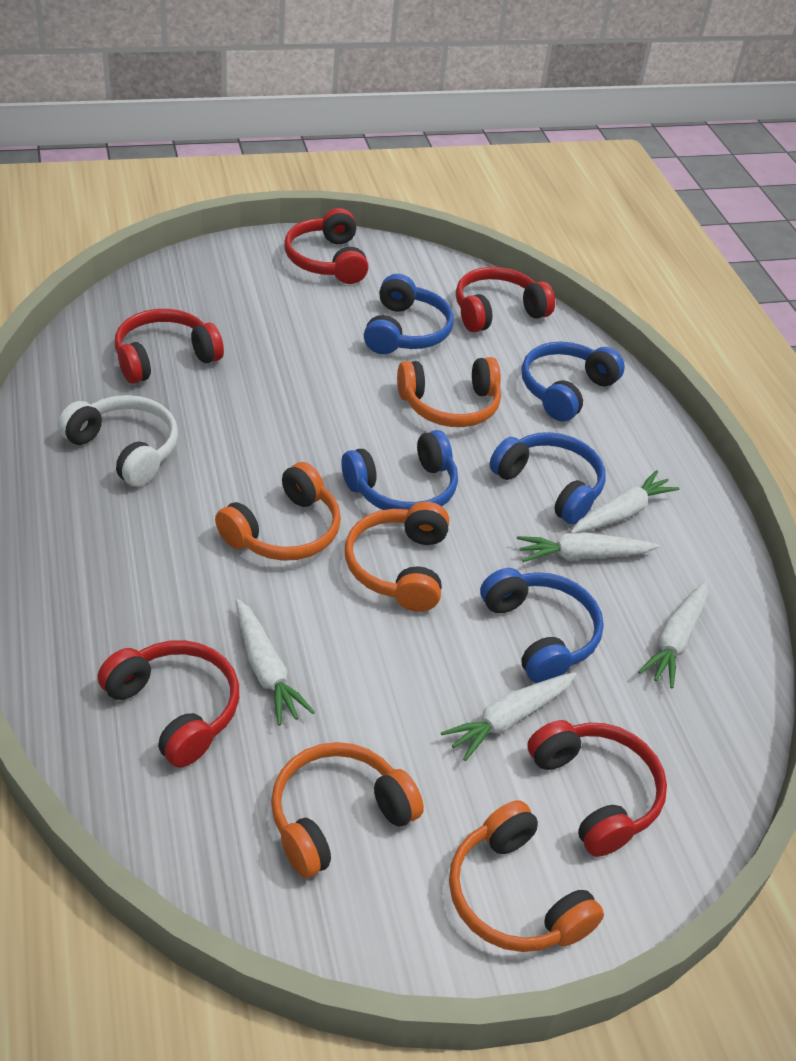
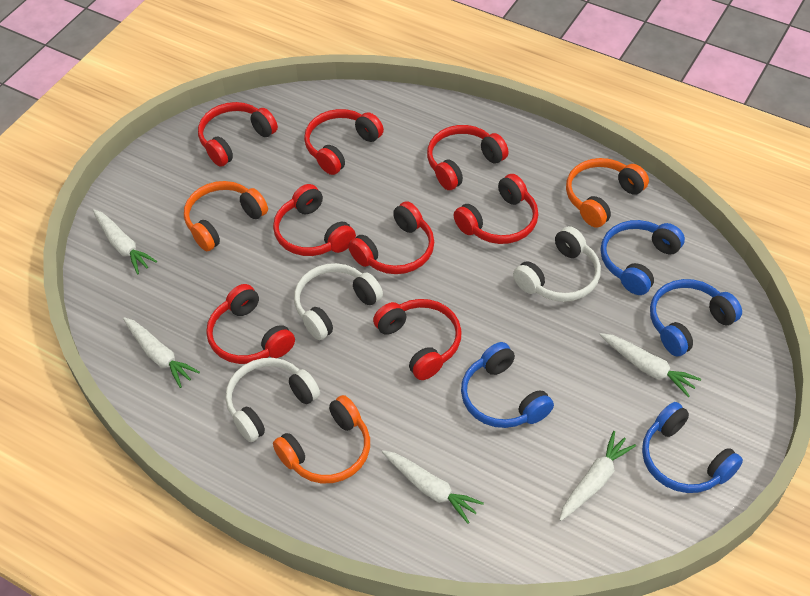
blue headphones: 5 -> 4
orange headphones: 5 -> 3
red headphones: 5 -> 8
white headphones: 1 -> 3

